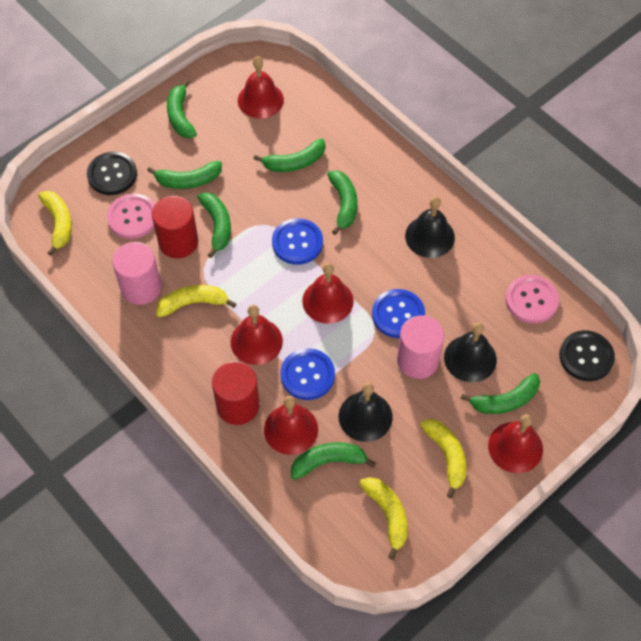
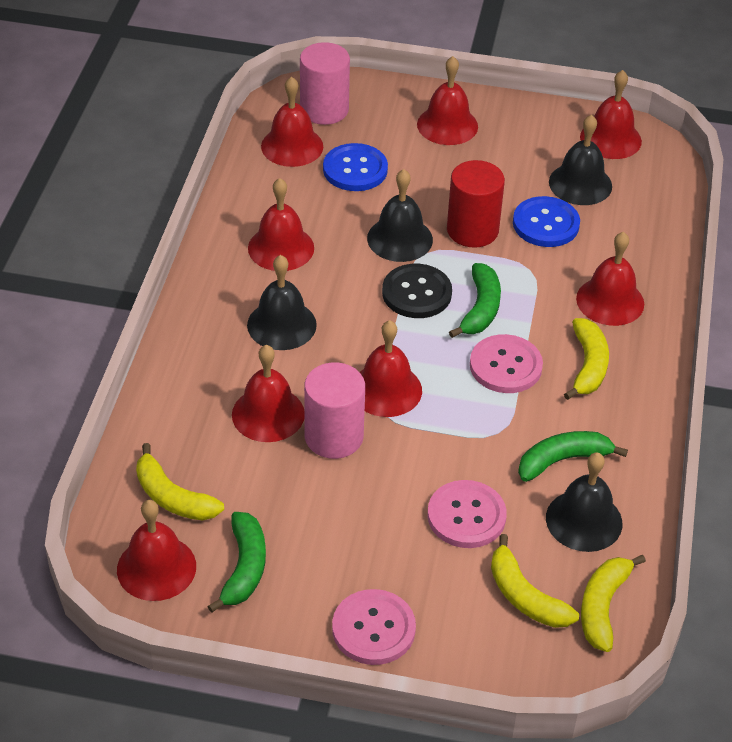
black bell: 3 -> 4
black button: 2 -> 1
blue button: 3 -> 2
green banana: 7 -> 3
pink button: 2 -> 3
red bell: 5 -> 8
red cylinder: 2 -> 1

